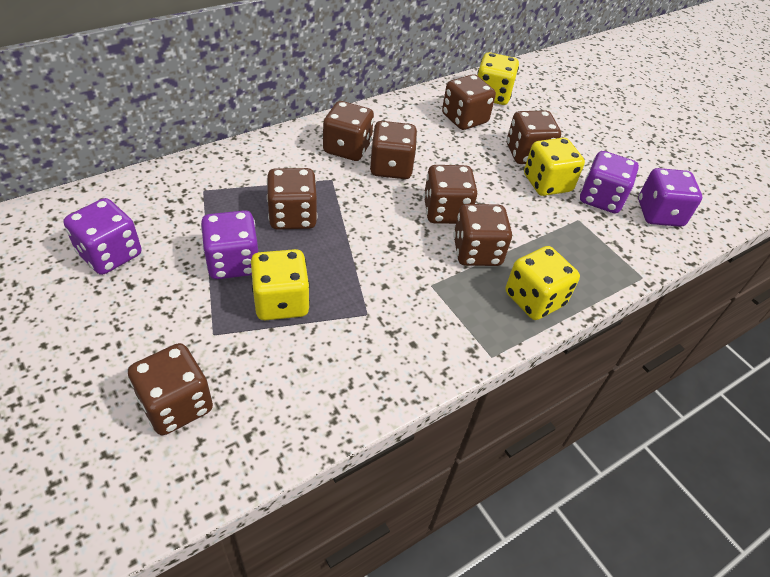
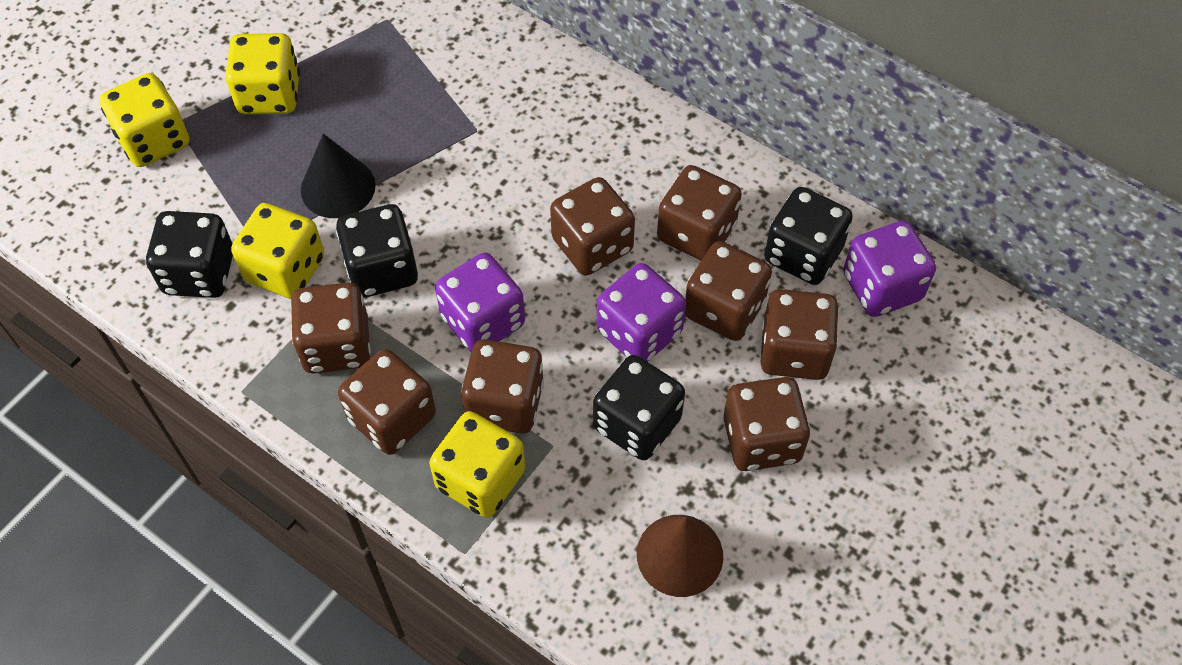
black cone: 0 -> 1
black dice: 0 -> 4
brown cone: 0 -> 1
purple dice: 4 -> 3

